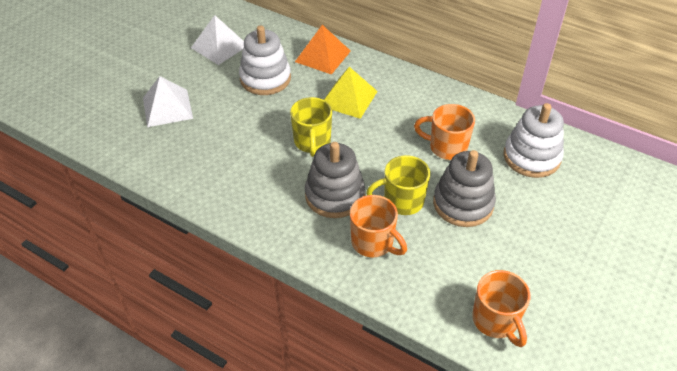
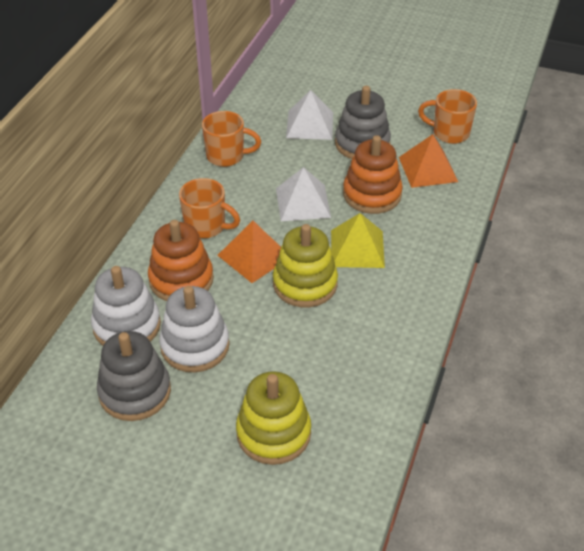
orange pyramid: 1 -> 2
orange stacking toy: 0 -> 2
yellow mug: 2 -> 0
yellow stacking toy: 0 -> 2

